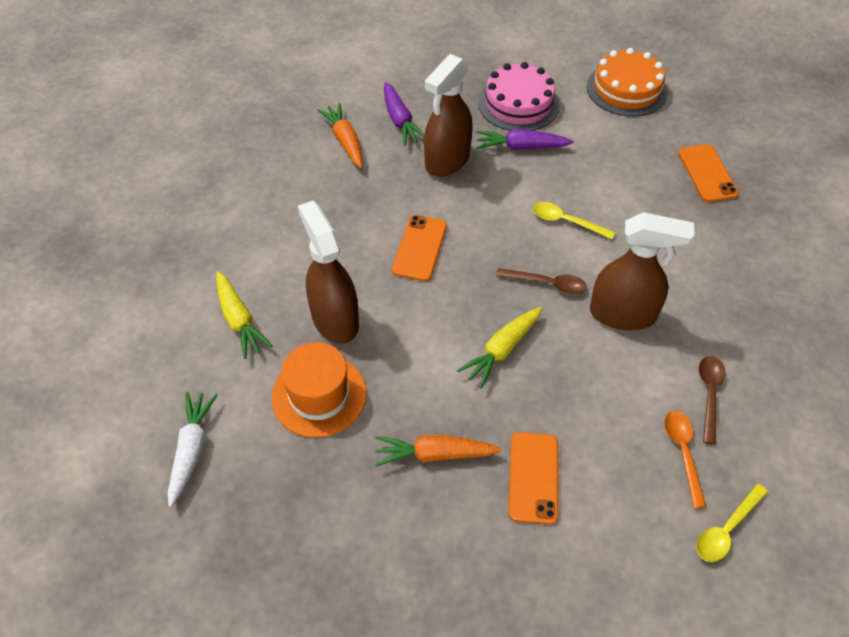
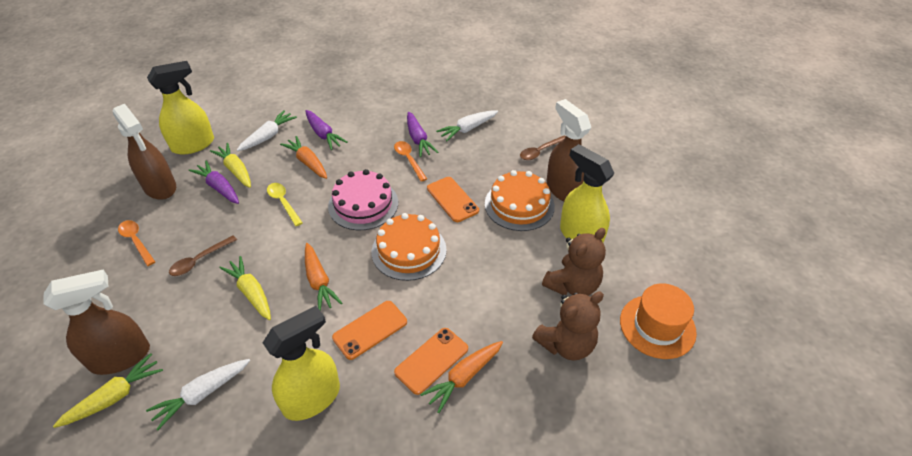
brown teddy bear: 0 -> 2
orange cake: 1 -> 2
orange carrot: 2 -> 3
orange spoon: 1 -> 2
purple carrot: 2 -> 3
white carrot: 1 -> 3
yellow carrot: 2 -> 3
yellow spoon: 2 -> 1
yellow spray bottle: 0 -> 3

